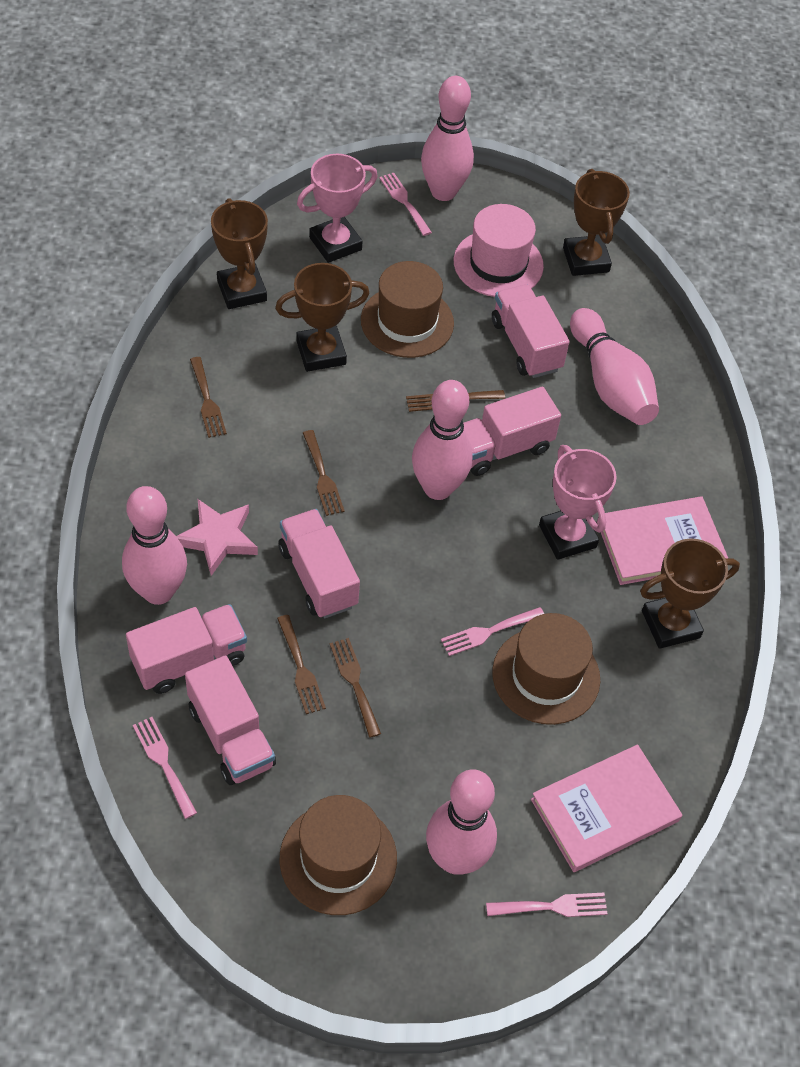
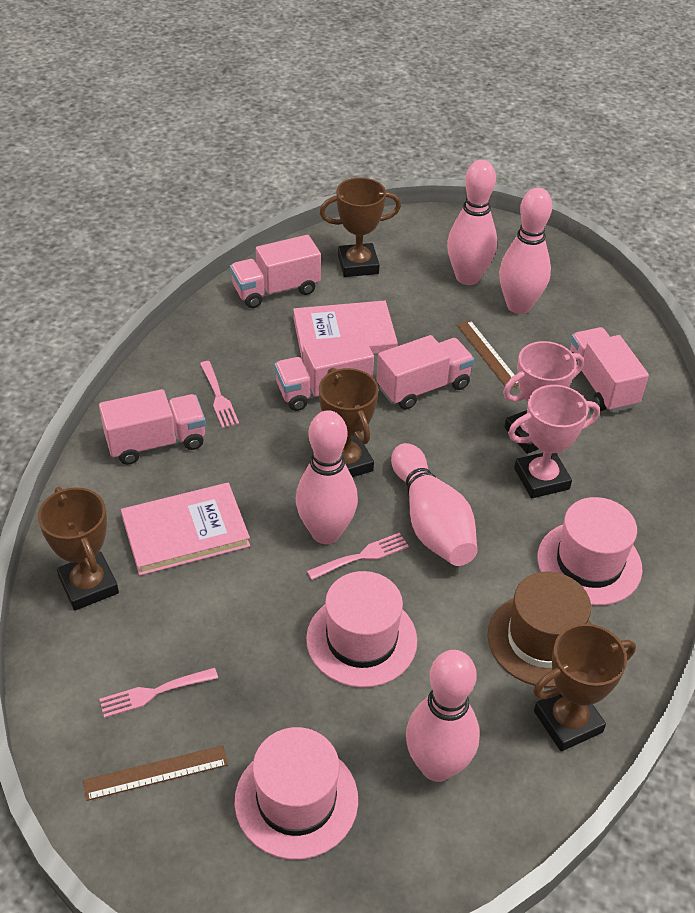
brown fork: 5 -> 0
brown hat: 3 -> 1
brown ruler: 0 -> 2
pink fork: 4 -> 3
pink hat: 1 -> 3
pink star: 1 -> 0

